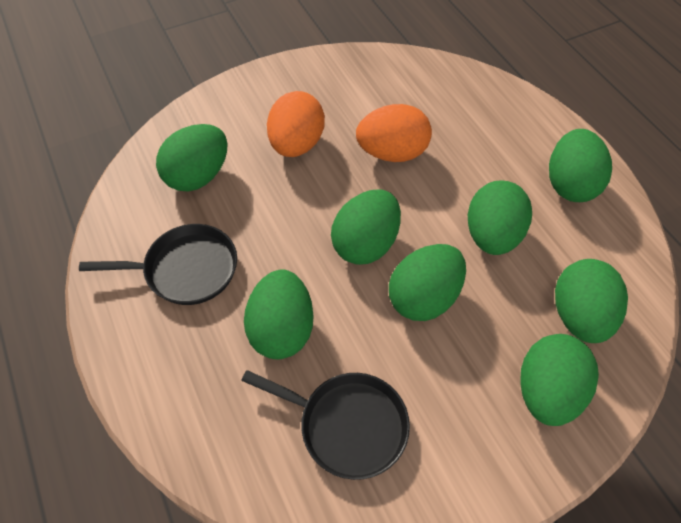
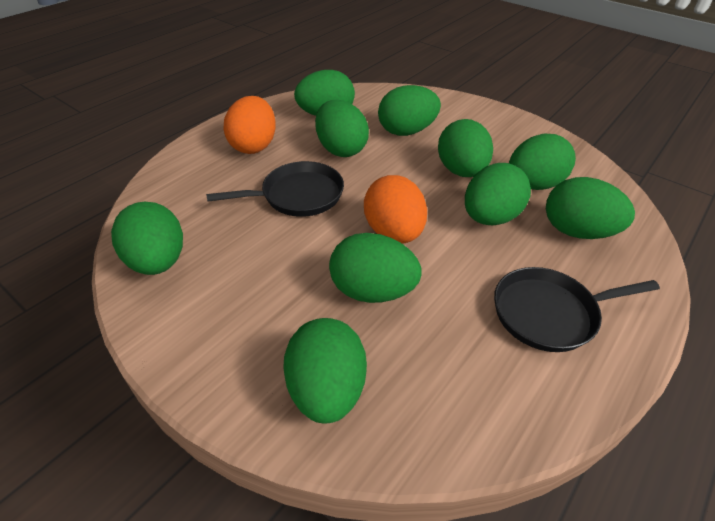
green egg: 8 -> 10

